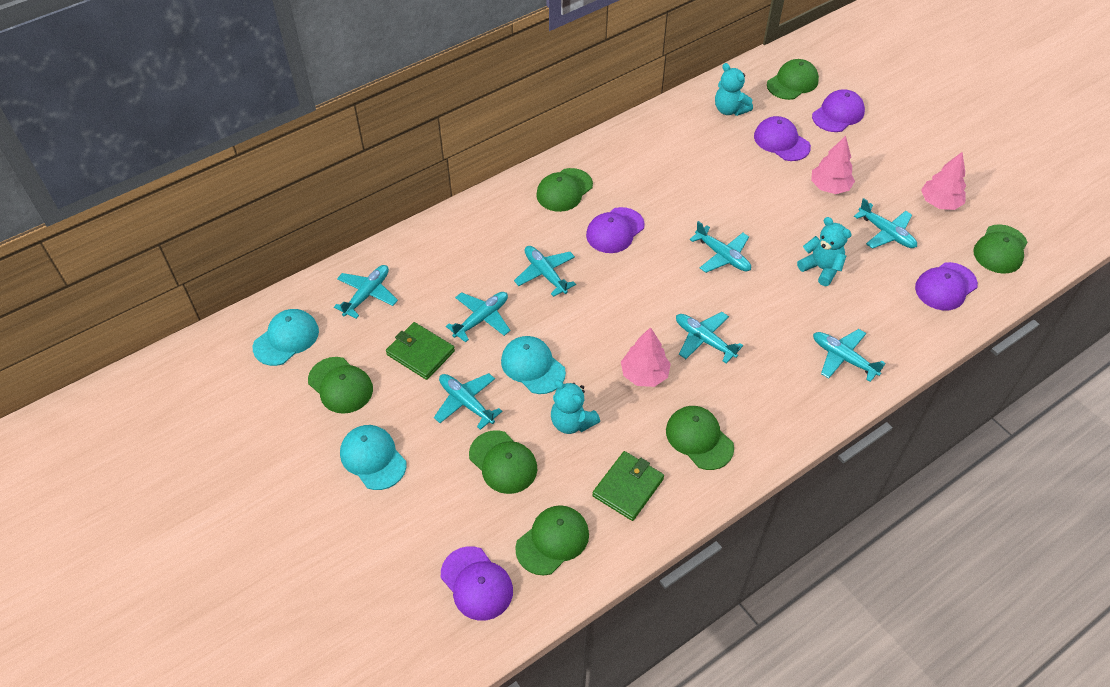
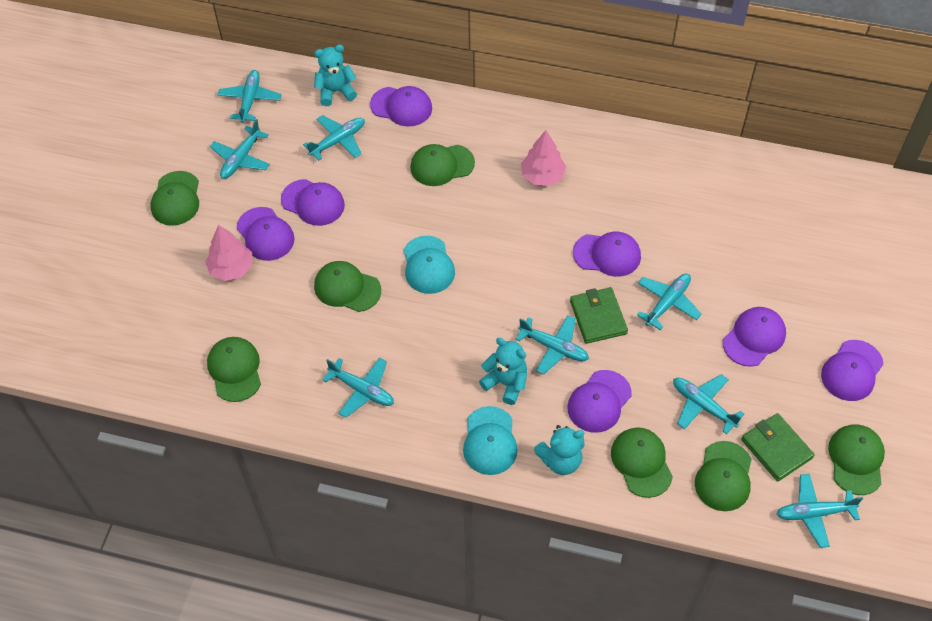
pink tree: 3 -> 2
purple cap: 5 -> 7
turquoise cap: 3 -> 2

